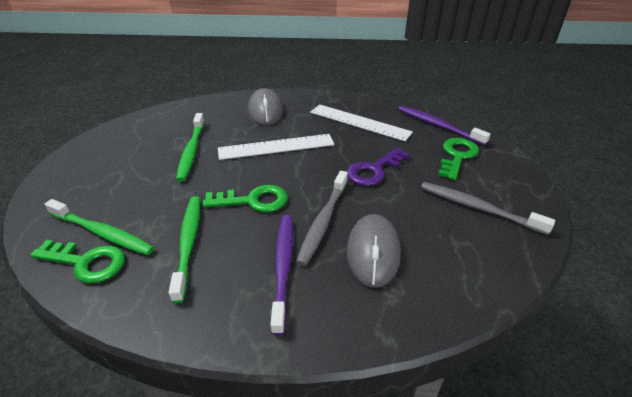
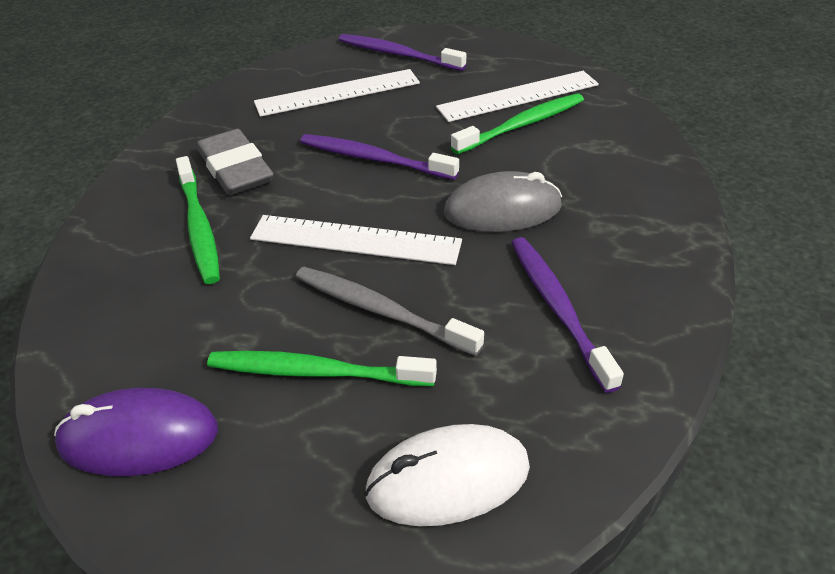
green key: 3 -> 0
grey eraser: 0 -> 1
grey mouse: 2 -> 1
grey toothbrush: 2 -> 1
purple key: 1 -> 0
purple mouse: 0 -> 1
purple toothbrush: 2 -> 3
white mouse: 0 -> 1
white ruler: 2 -> 3

